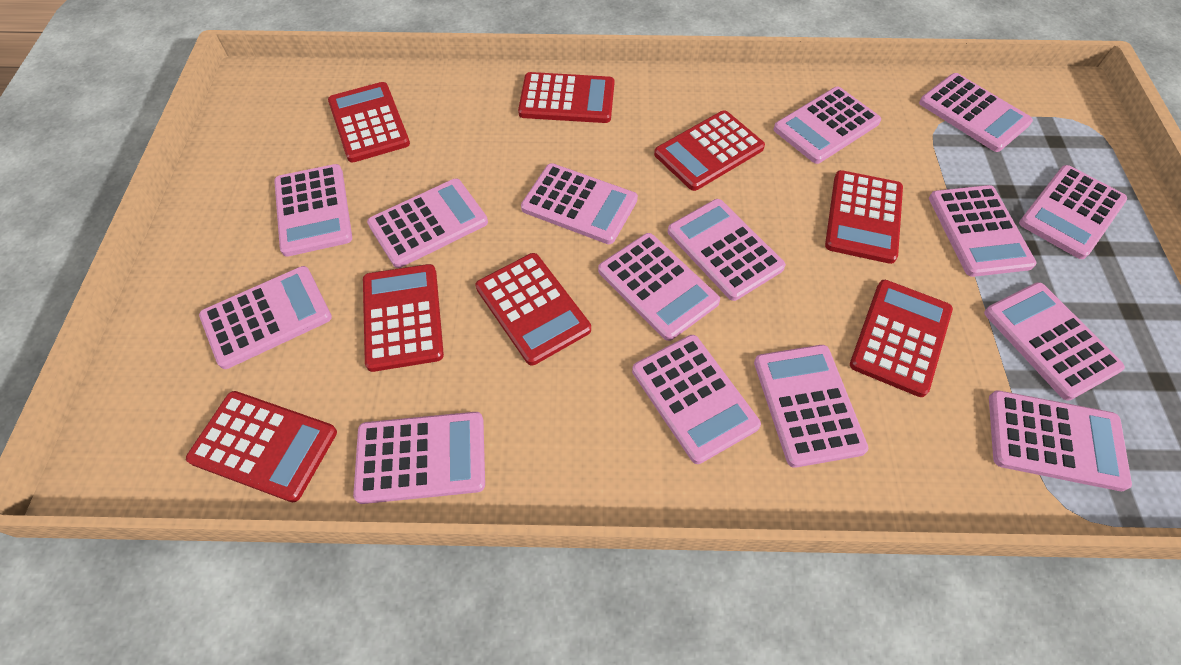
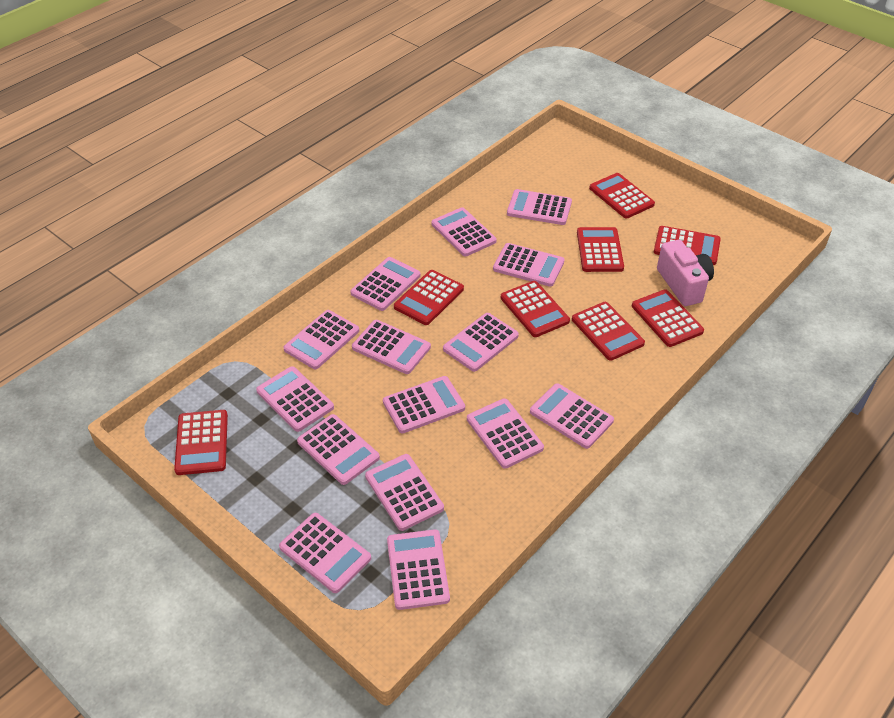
pink camera: 0 -> 1

